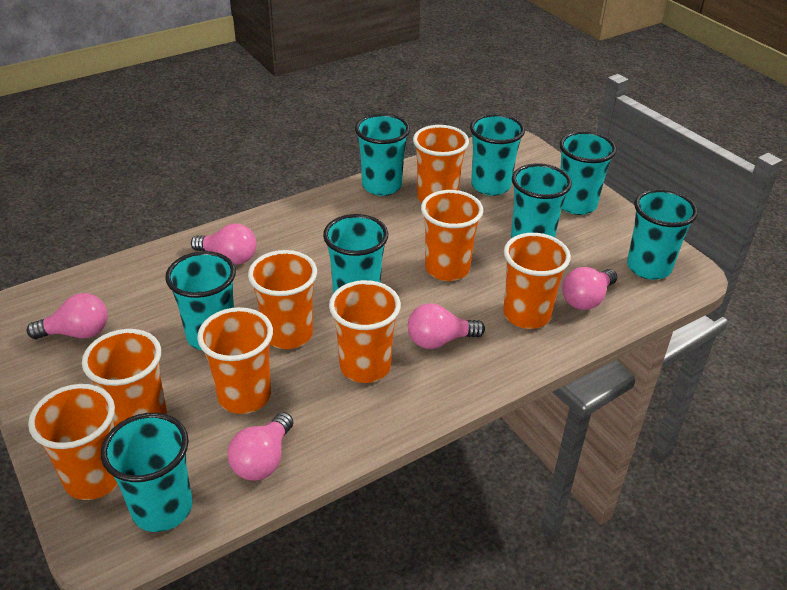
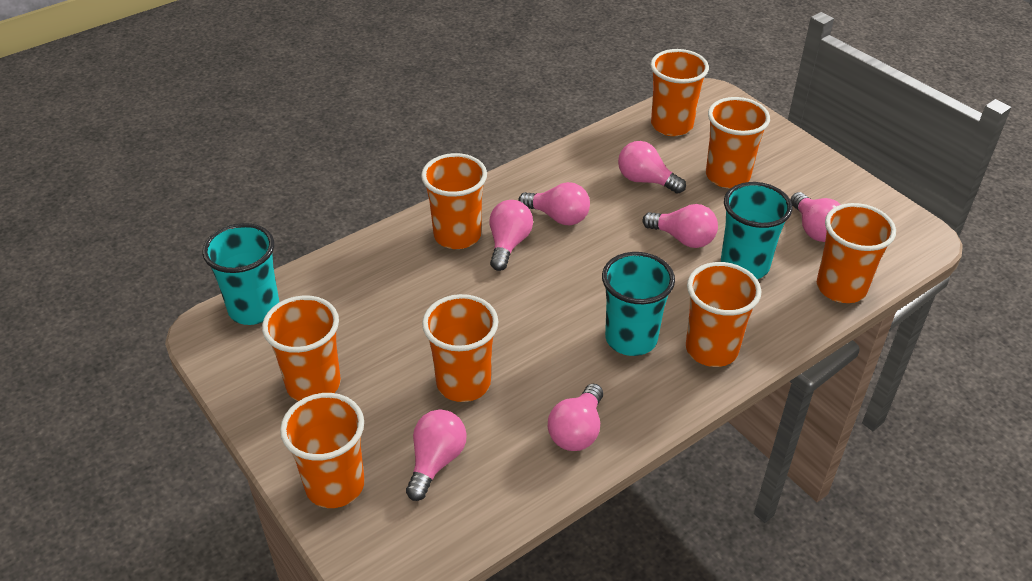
pink light bulb: 5 -> 7
turquoise cup: 8 -> 3

